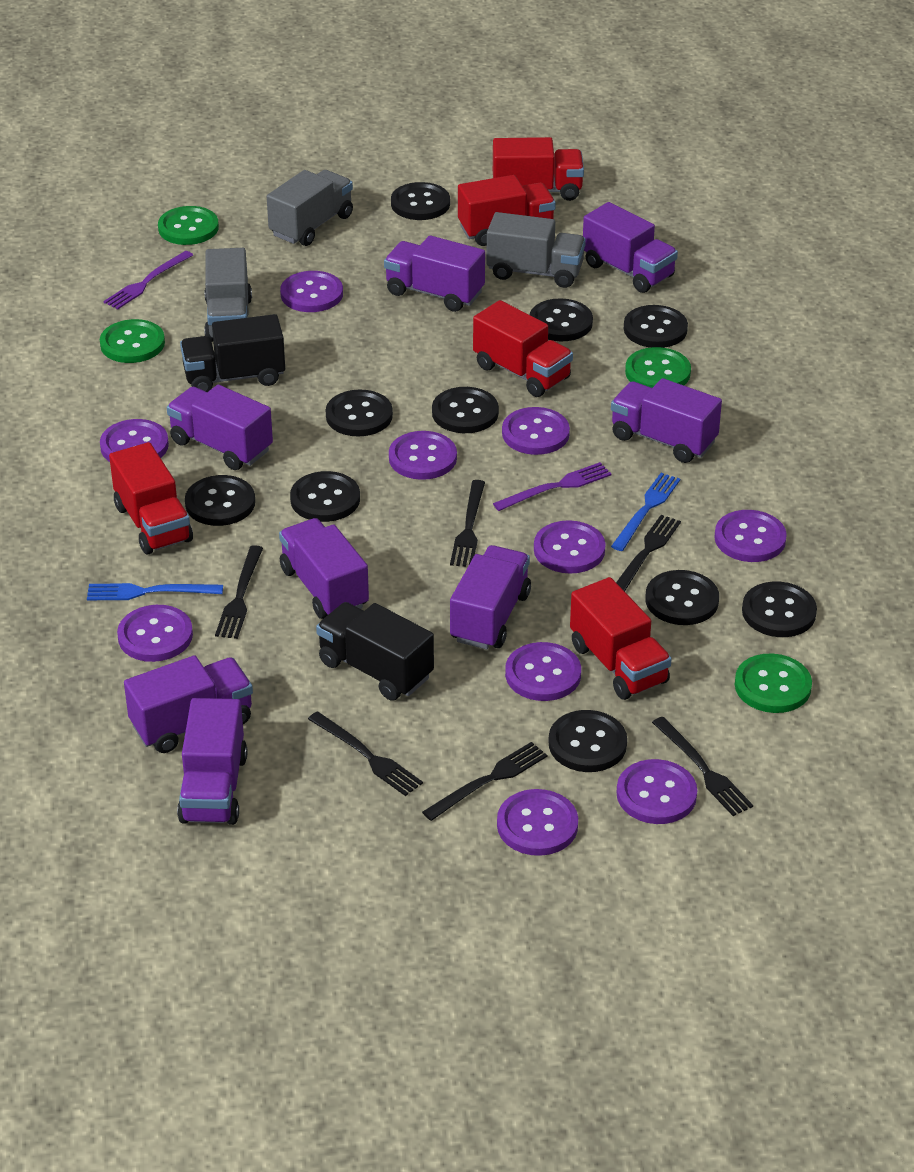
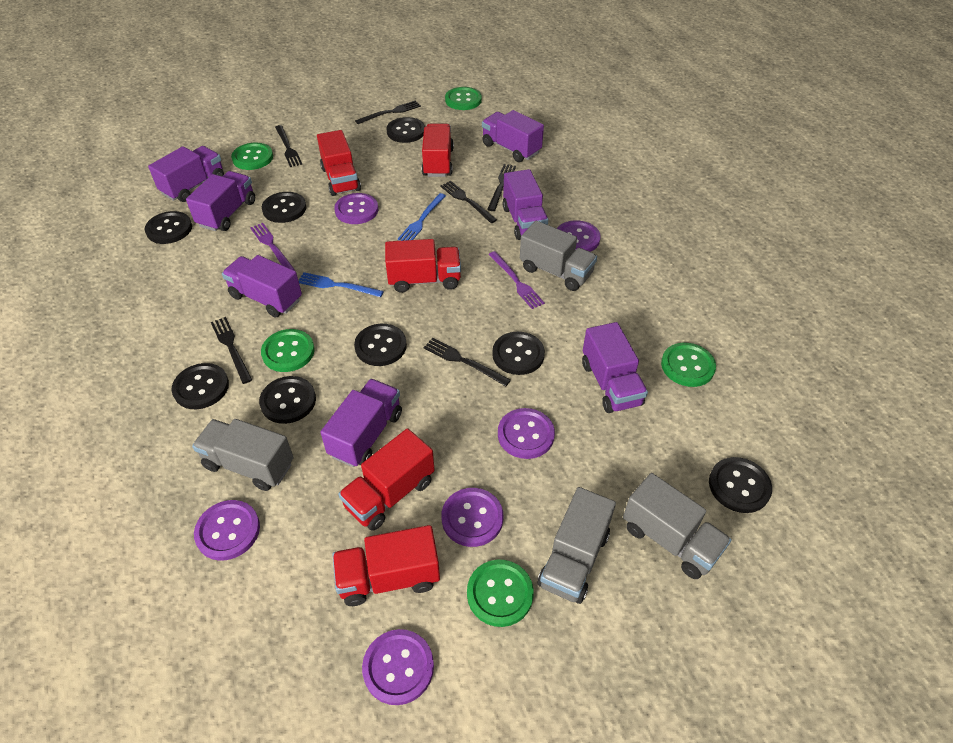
black button: 10 -> 8
black truck: 2 -> 0
green button: 4 -> 5
grey truck: 3 -> 4
purple button: 10 -> 6
purple truck: 8 -> 7

